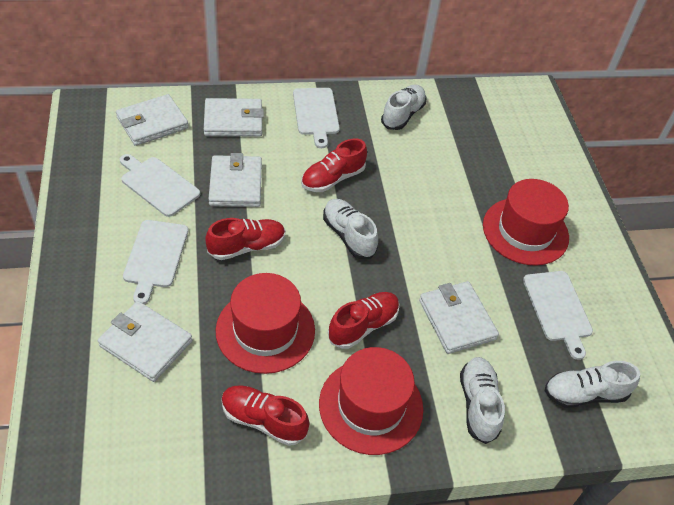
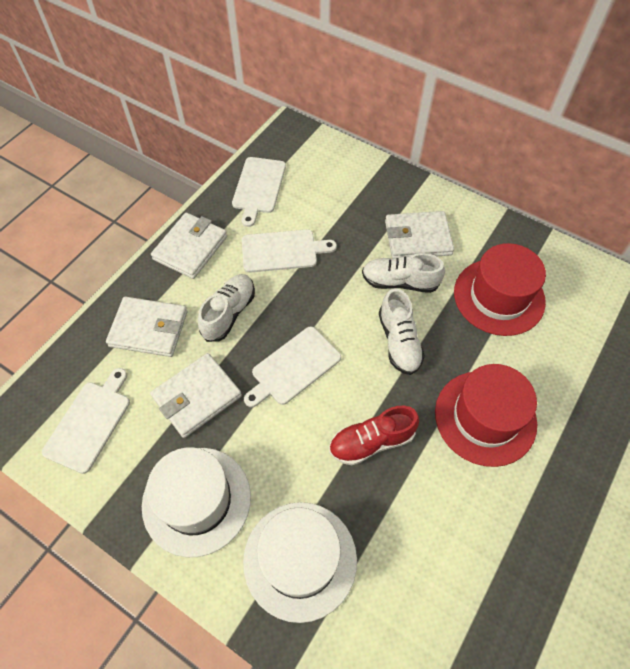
red hat: 3 -> 2
red shoe: 4 -> 1
white hat: 0 -> 2
white shoe: 4 -> 3
white wallet: 5 -> 4

